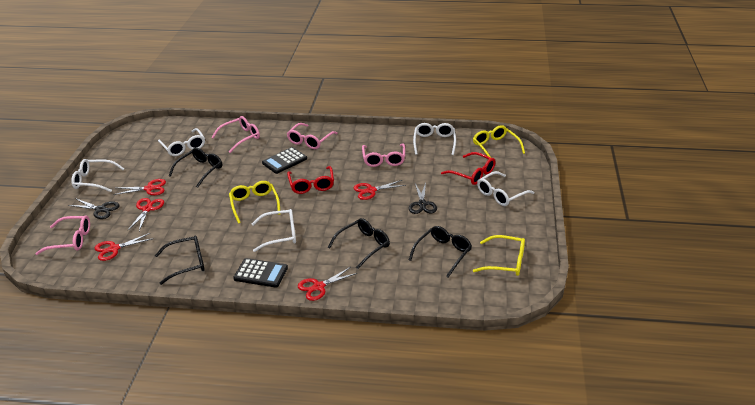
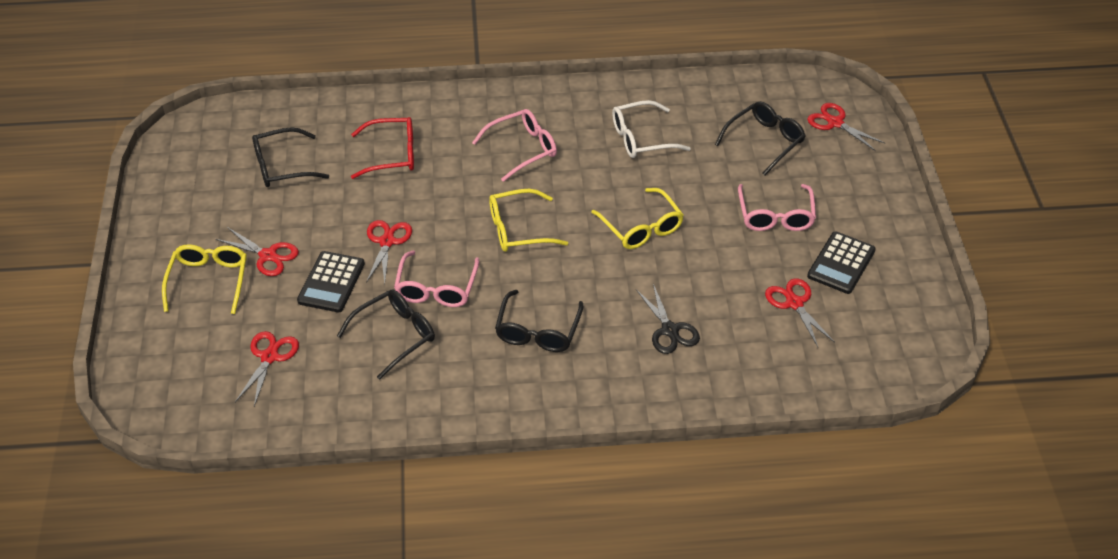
black scissors: 2 -> 1
pink glasses: 4 -> 3
red glasses: 2 -> 1
white glasses: 5 -> 1

